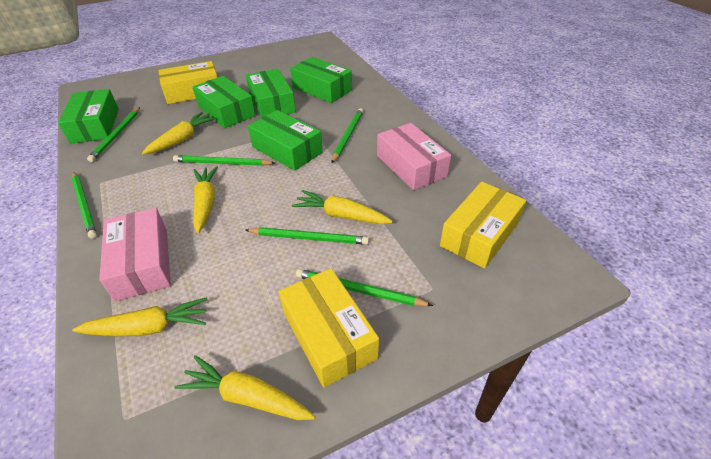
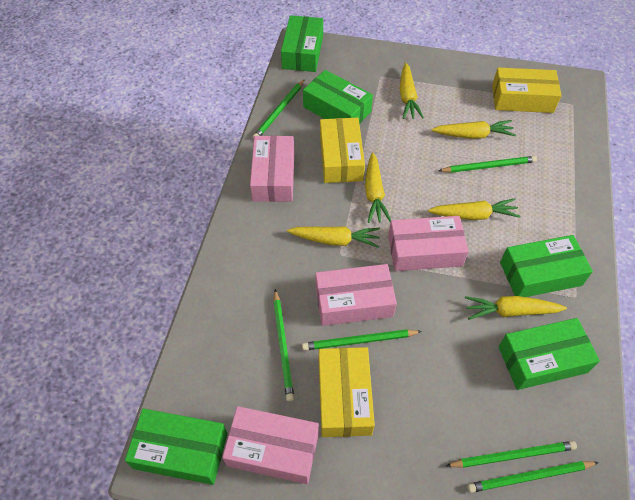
pink box: 2 -> 4
yellow carrot: 5 -> 6

